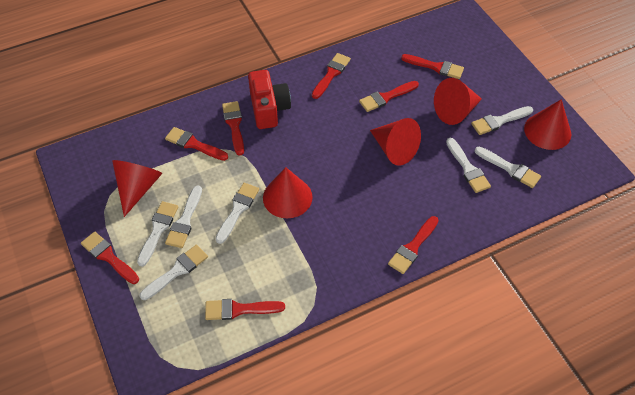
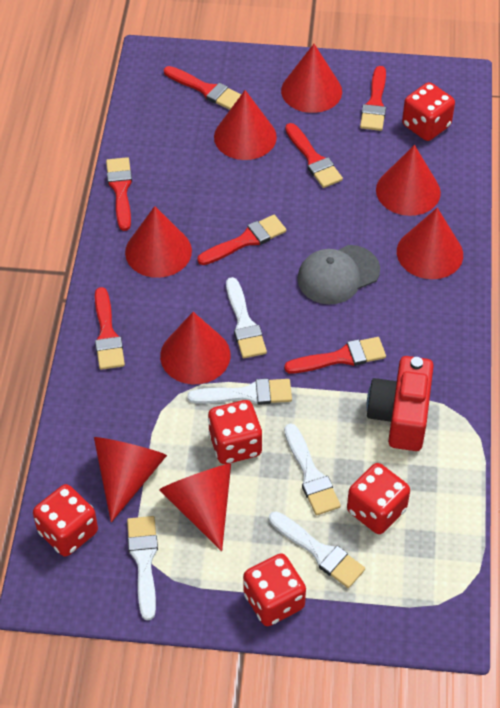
grey cap: 0 -> 1
red brush: 8 -> 7
red cone: 5 -> 8
red dice: 0 -> 5
white brush: 7 -> 5

